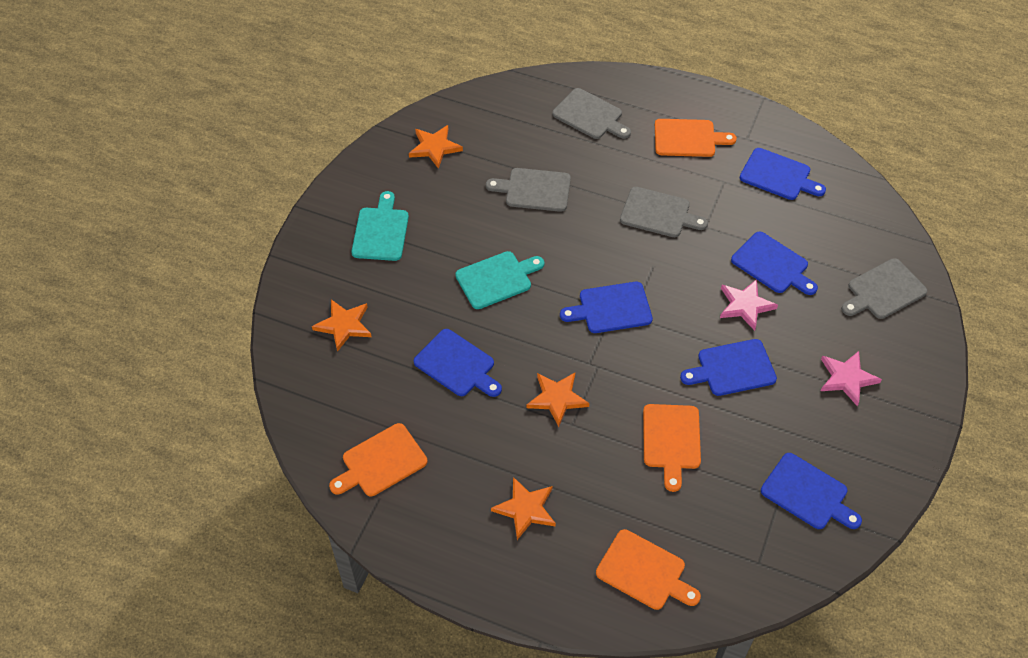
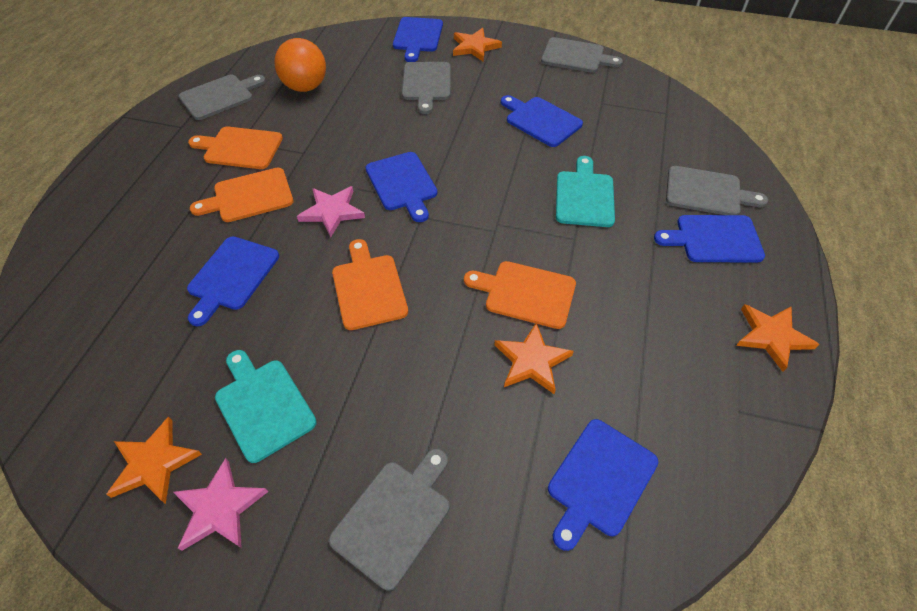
grey cutting board: 4 -> 5
orange ball: 0 -> 1

